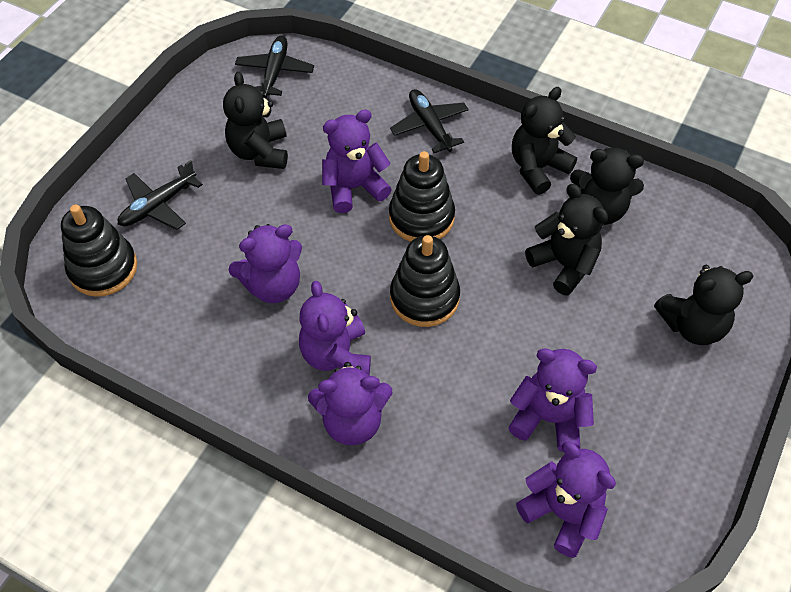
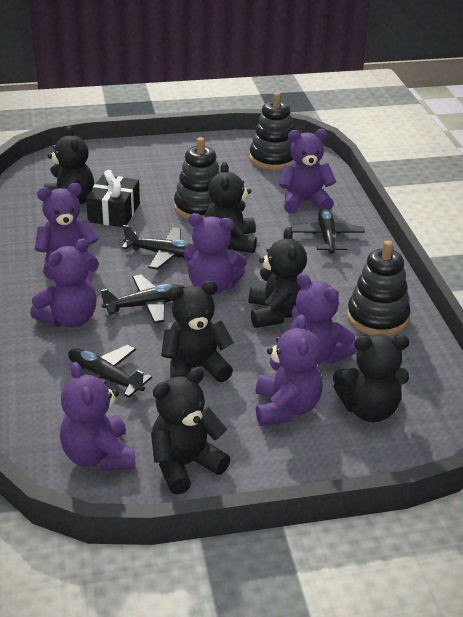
black gift: 0 -> 1
black plane: 3 -> 4
black teddy bear: 5 -> 6
purple teddy bear: 6 -> 7

